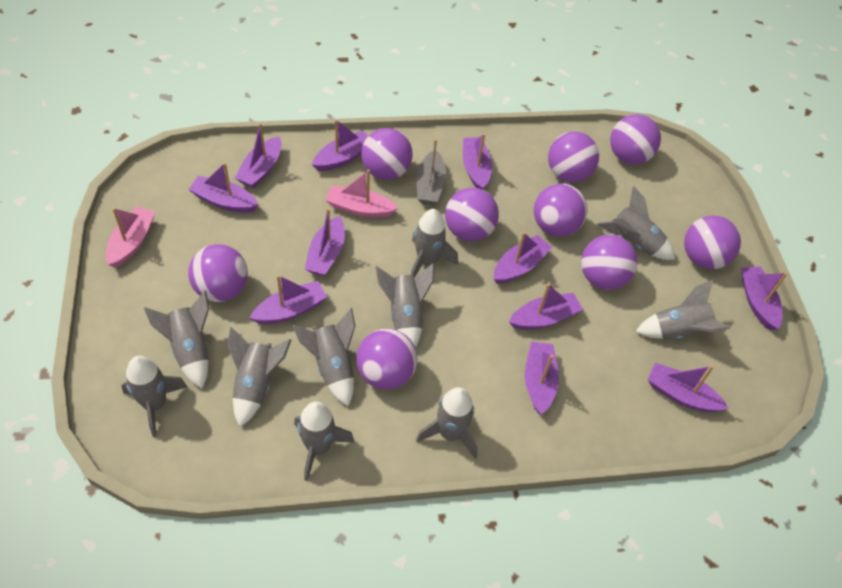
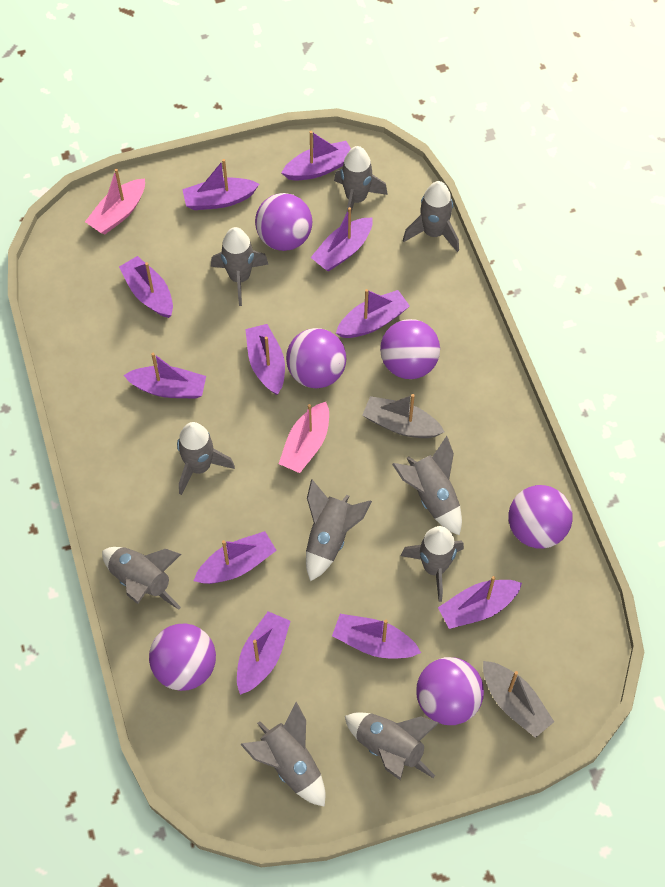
grey boat: 1 -> 2
purple ball: 9 -> 6

